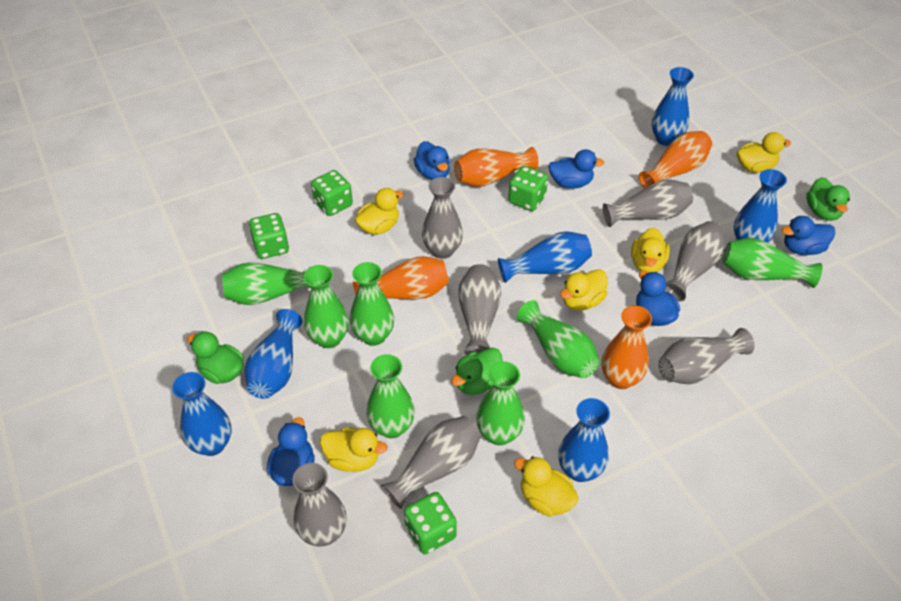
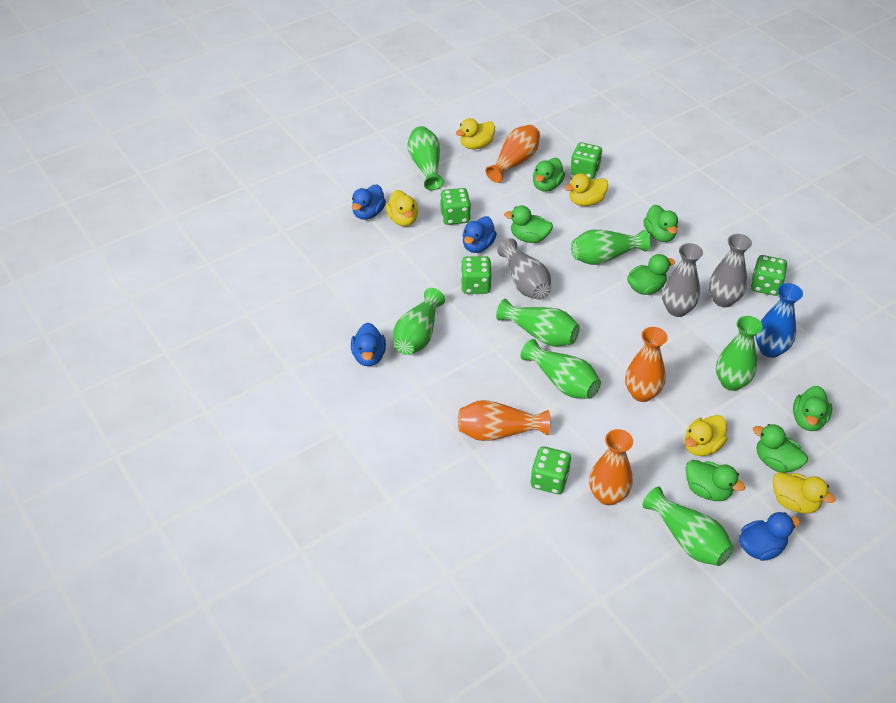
blue duck: 5 -> 4
blue vase: 6 -> 1
green dice: 4 -> 5
green duck: 3 -> 7
grey vase: 7 -> 3
yellow duck: 6 -> 5

